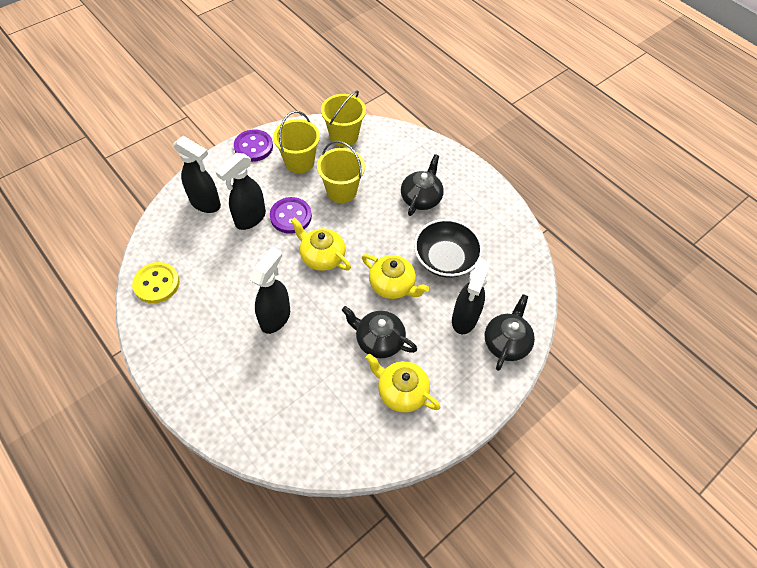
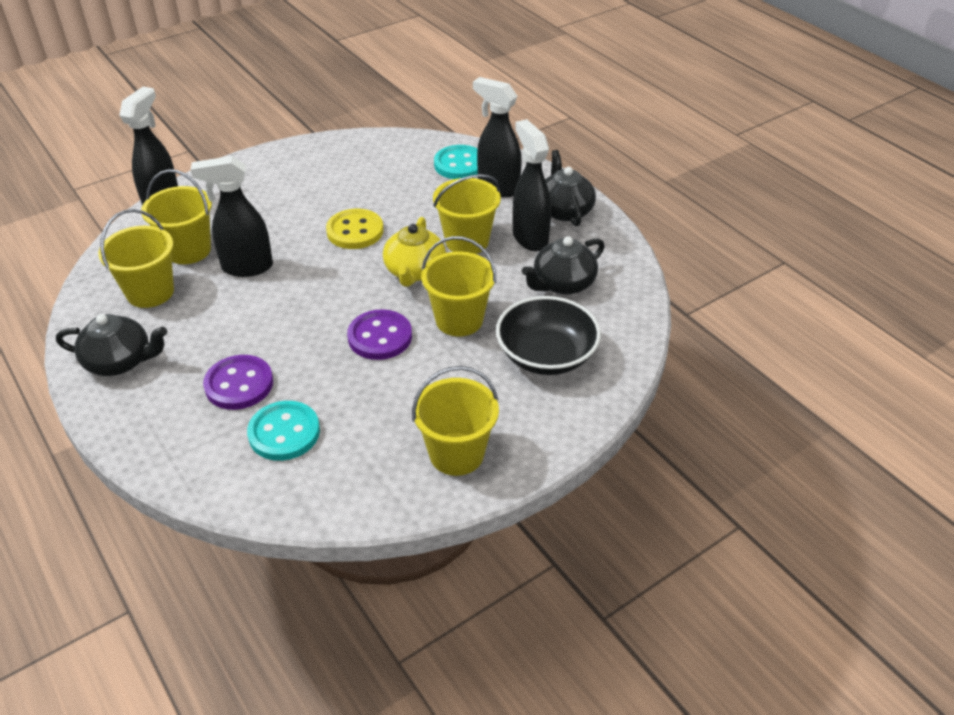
turquoise button: 0 -> 2
yellow bucket: 3 -> 5
yellow teapot: 3 -> 1

